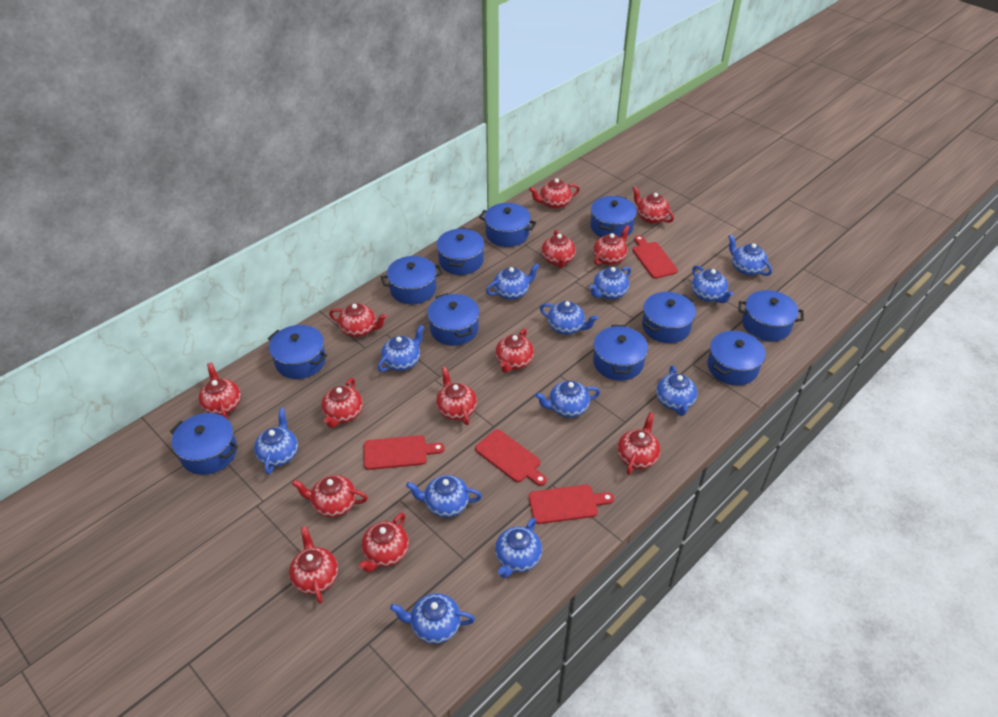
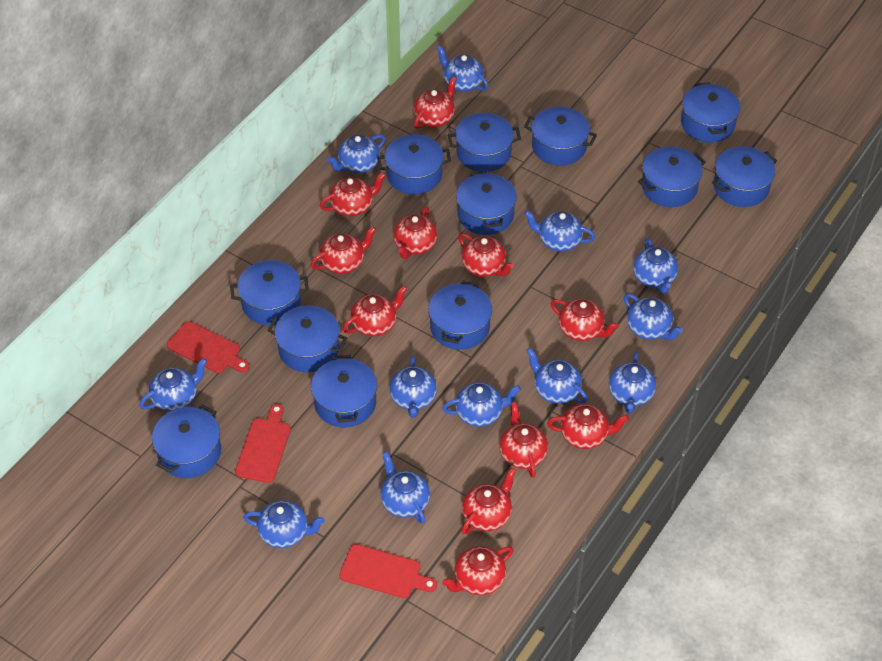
blue pot: 11 -> 12
red cutting board: 4 -> 3
red teapot: 13 -> 11

